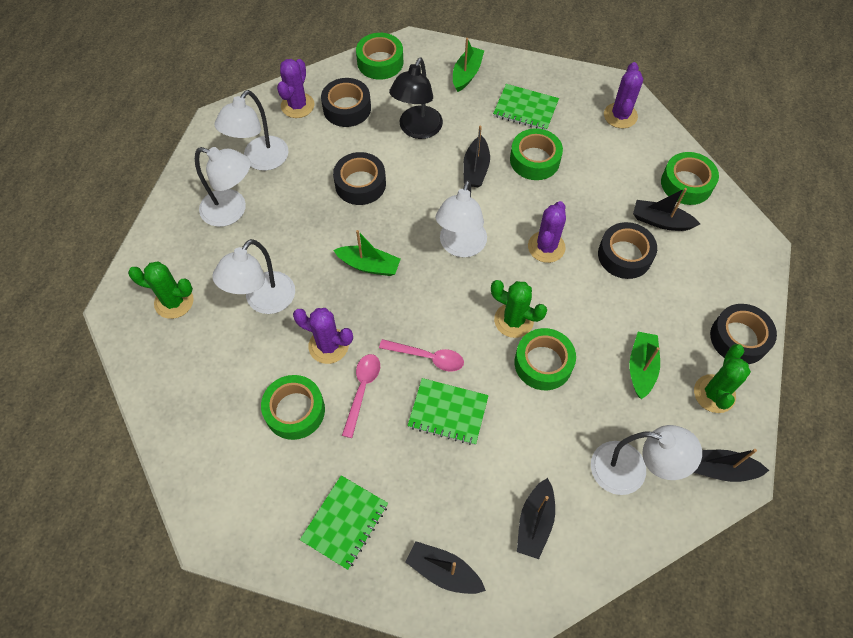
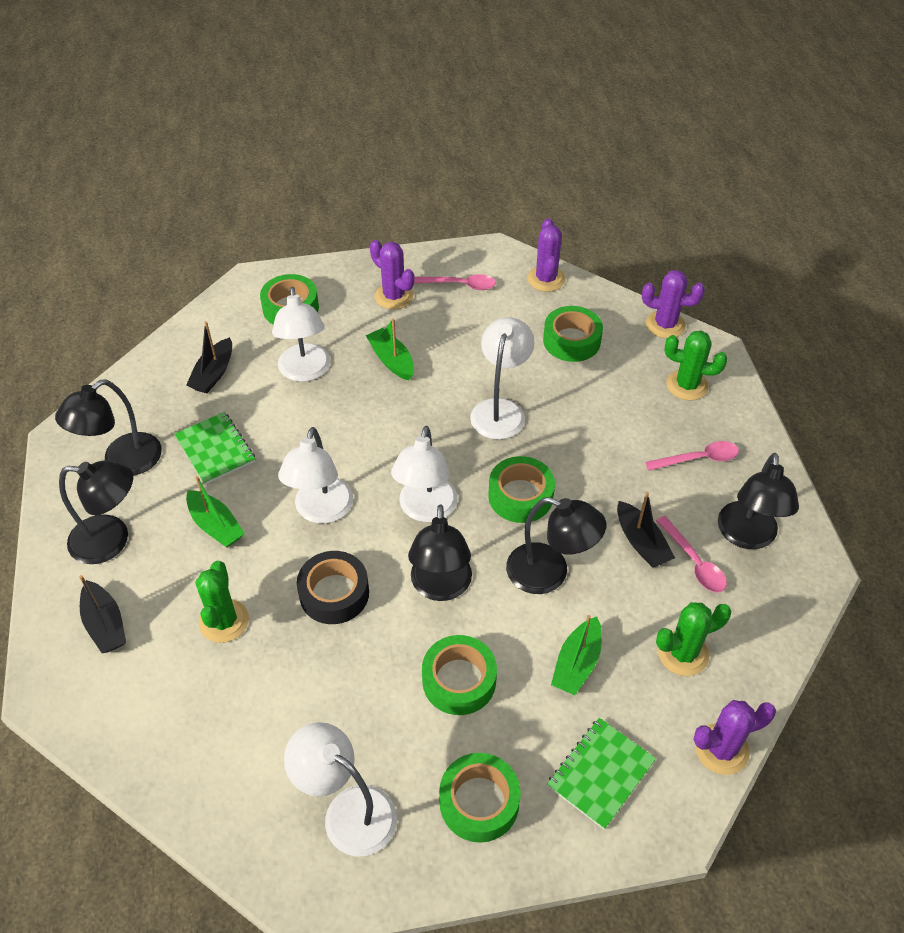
black boat: 5 -> 3
black lamp: 1 -> 5
black tape: 4 -> 1
green notebook: 3 -> 2
pink spoon: 2 -> 3

